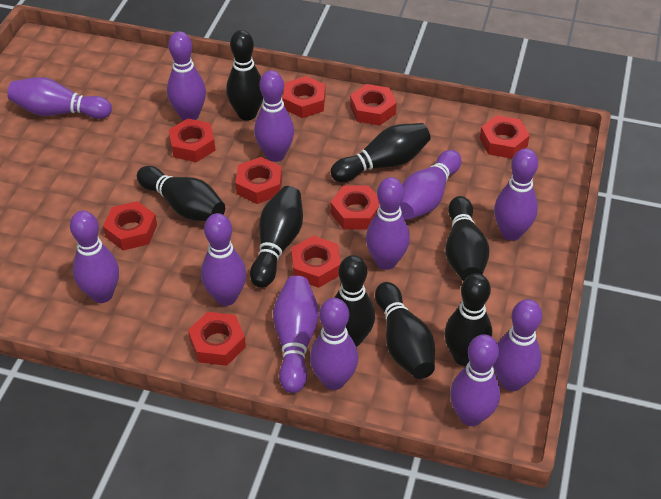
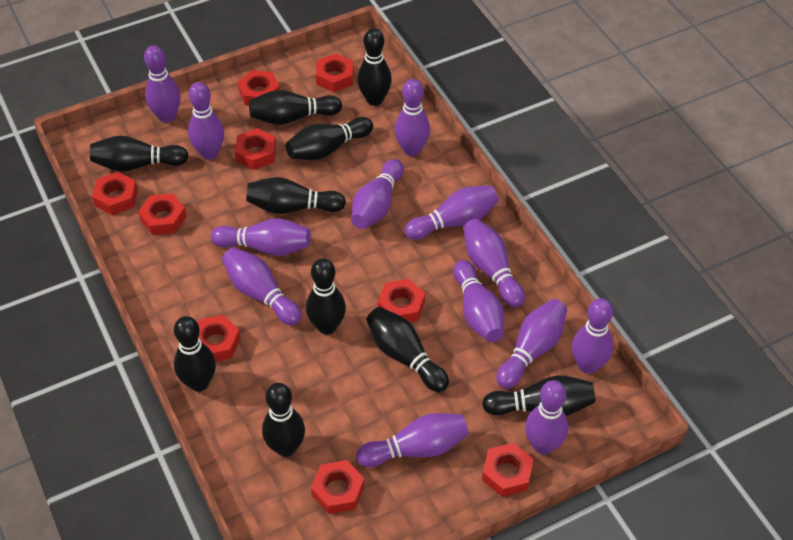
black bowling pin: 8 -> 10
purple bowling pin: 12 -> 13

